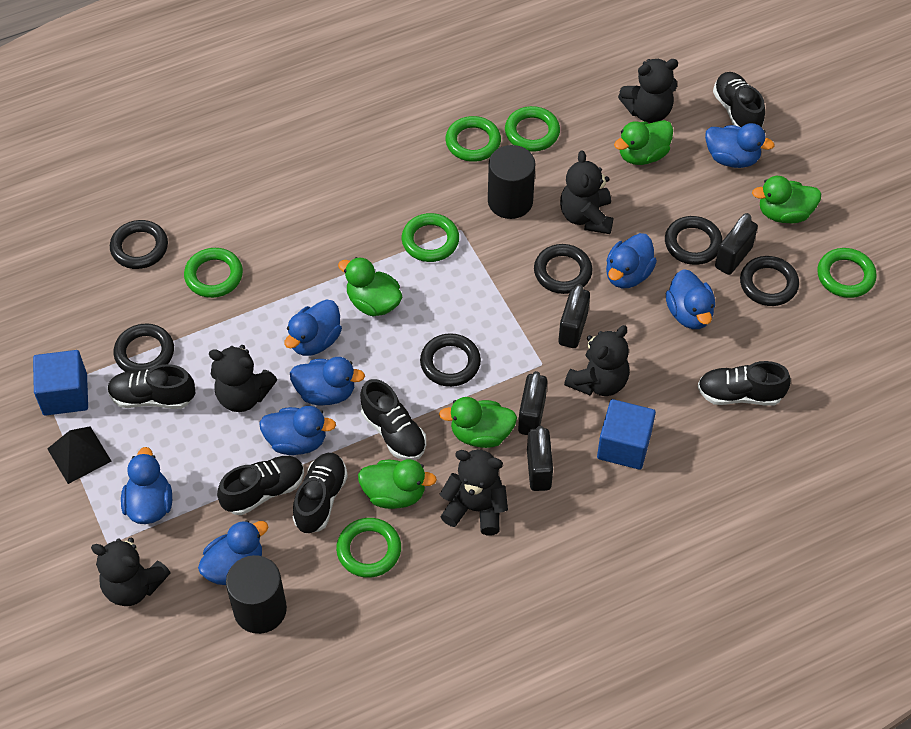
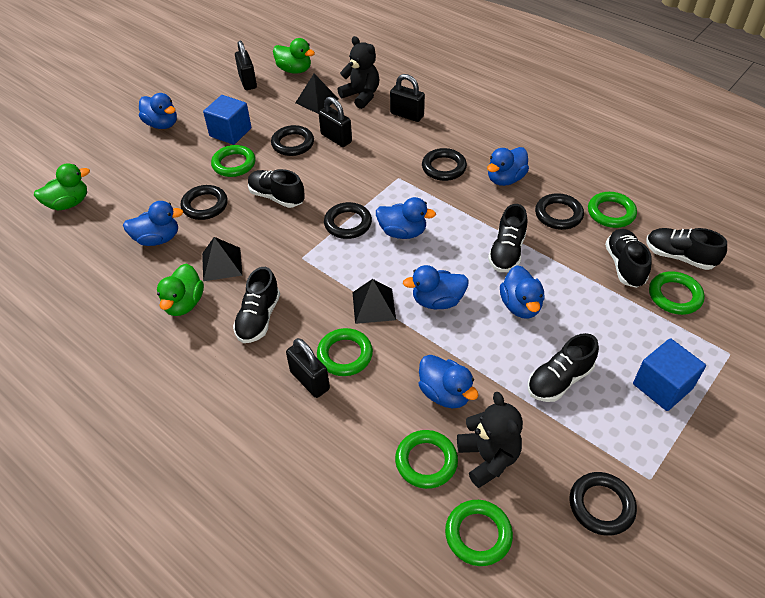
black cylinder: 2 -> 0
black pyramid: 1 -> 3
black teddy bear: 6 -> 2
blue duck: 8 -> 7
green duck: 5 -> 3

